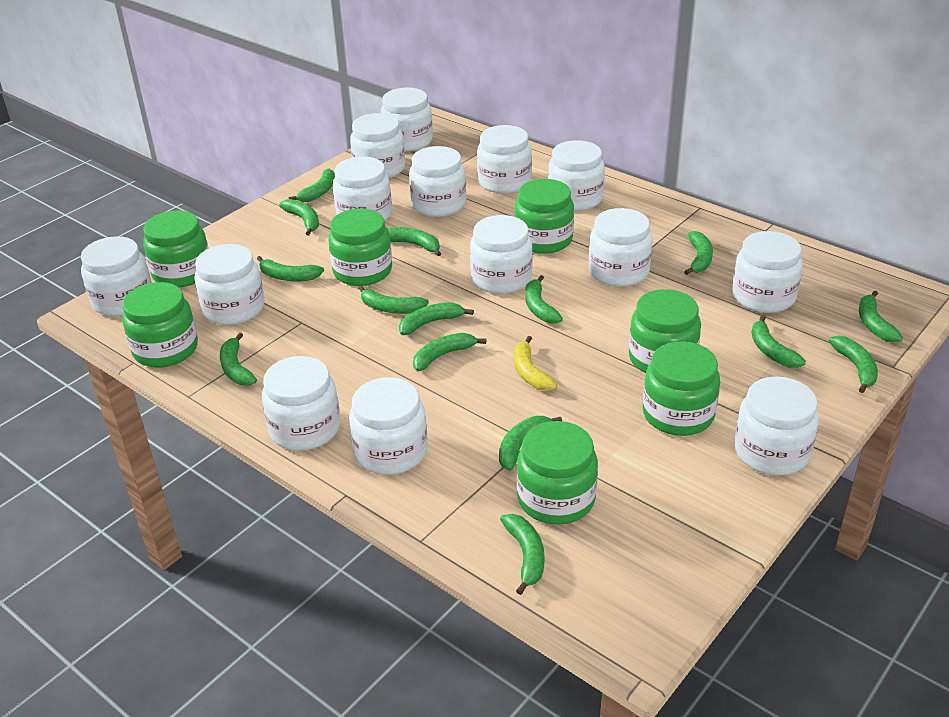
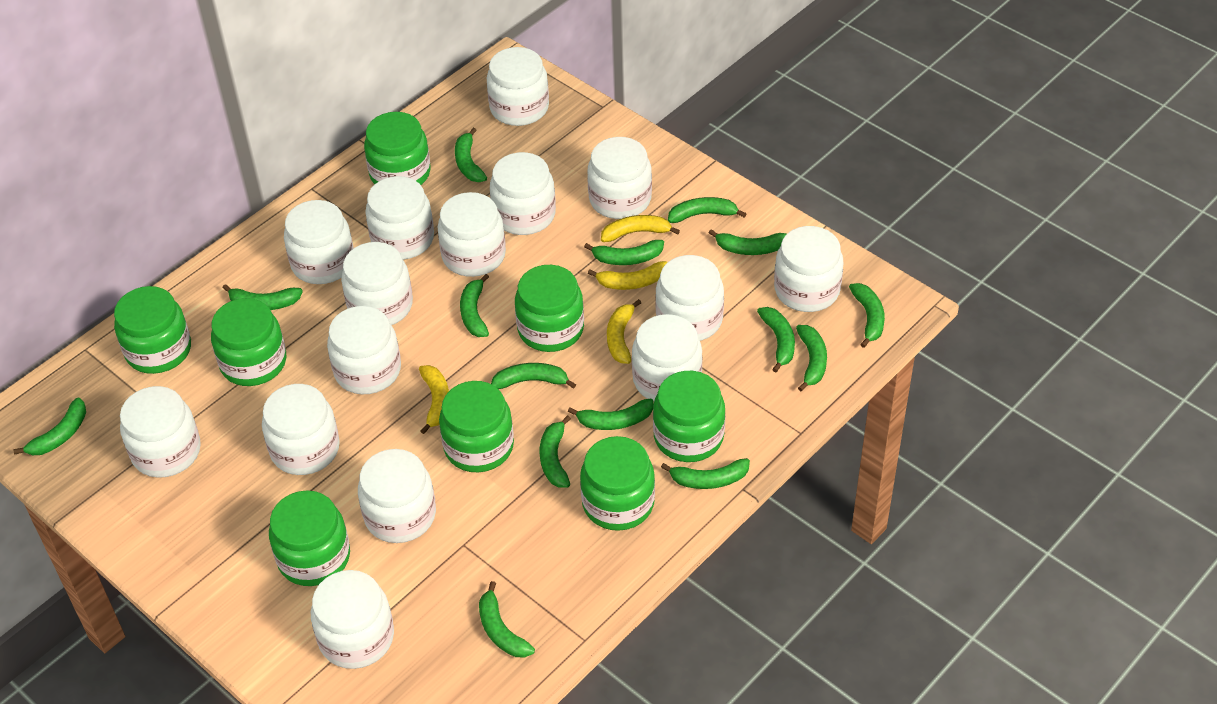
green jar: 7 -> 8
white jar: 14 -> 15
yellow banana: 1 -> 4

